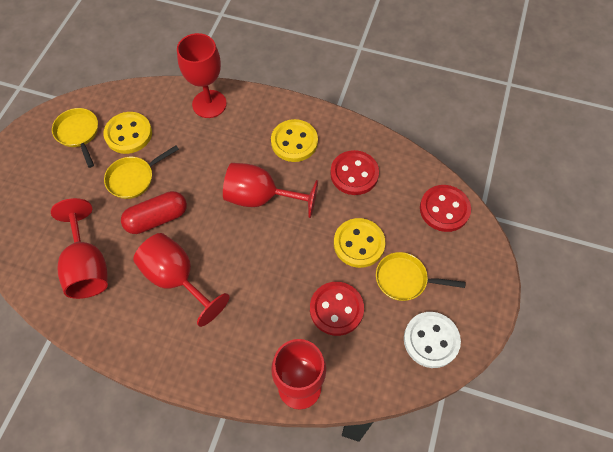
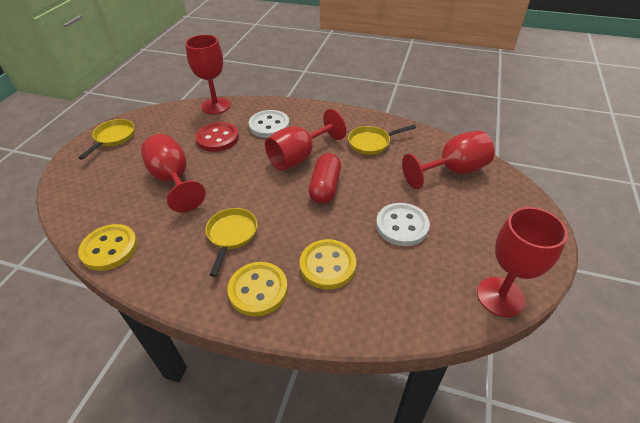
red button: 3 -> 1
white button: 1 -> 2

